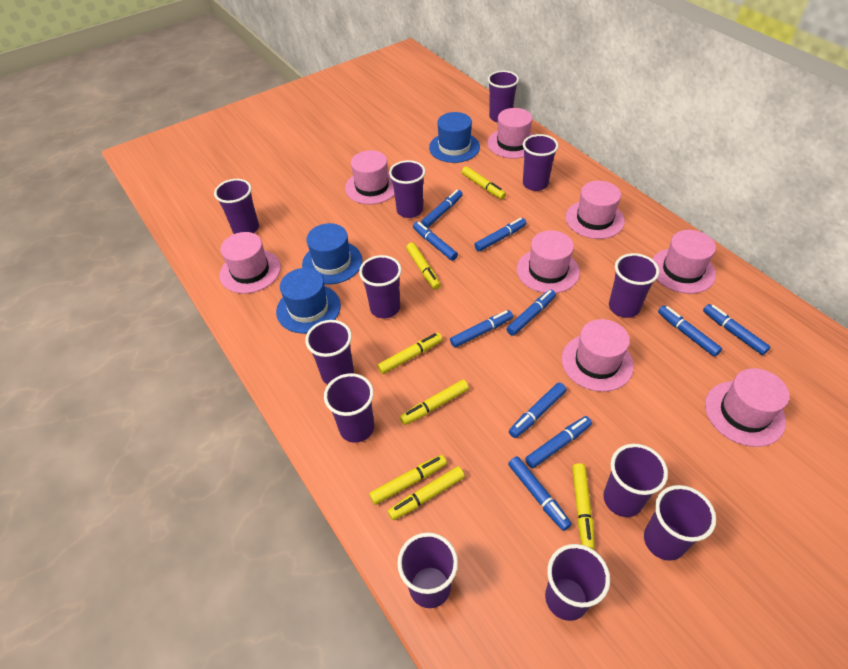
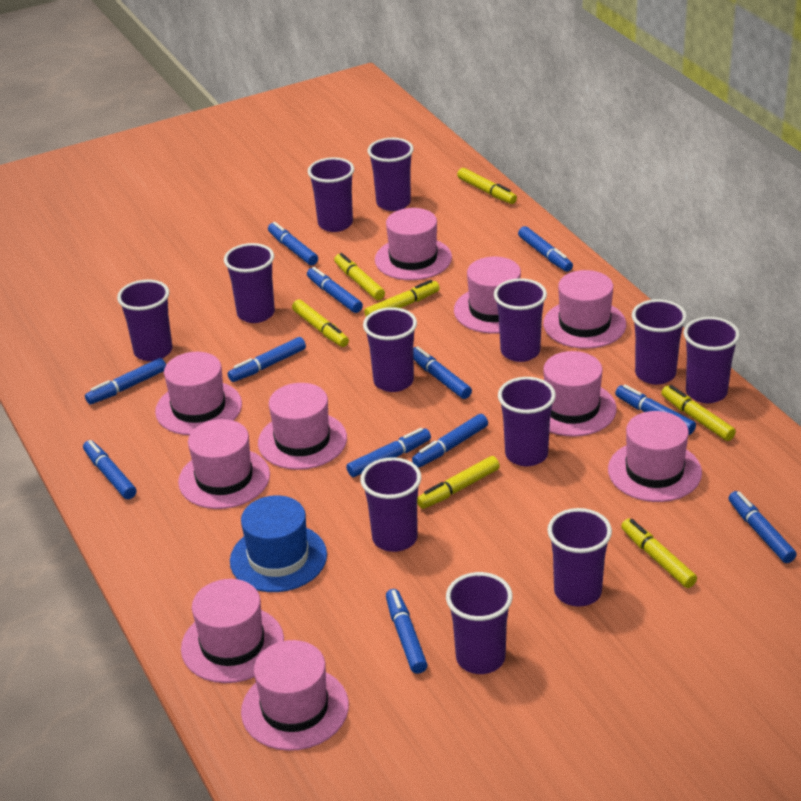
blue hat: 3 -> 1
blue marker: 10 -> 12
pink hat: 8 -> 10

